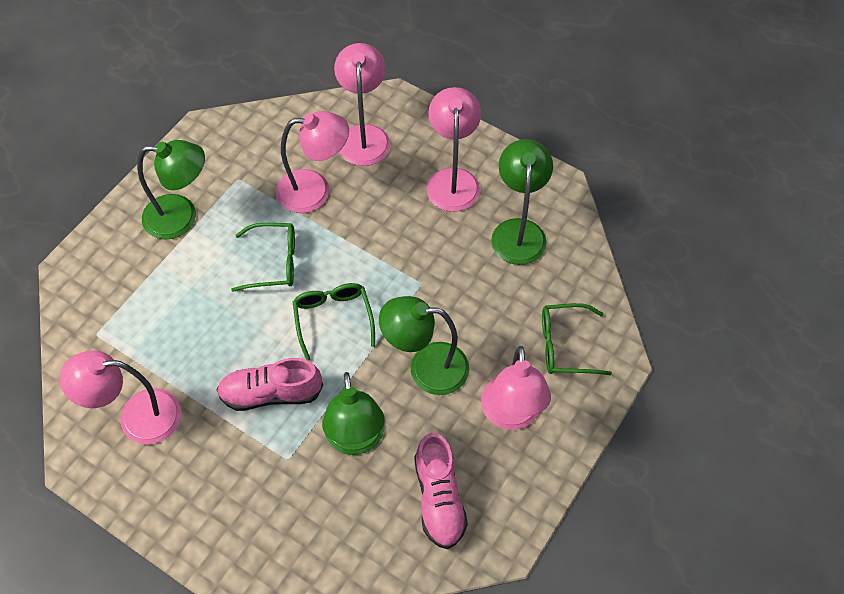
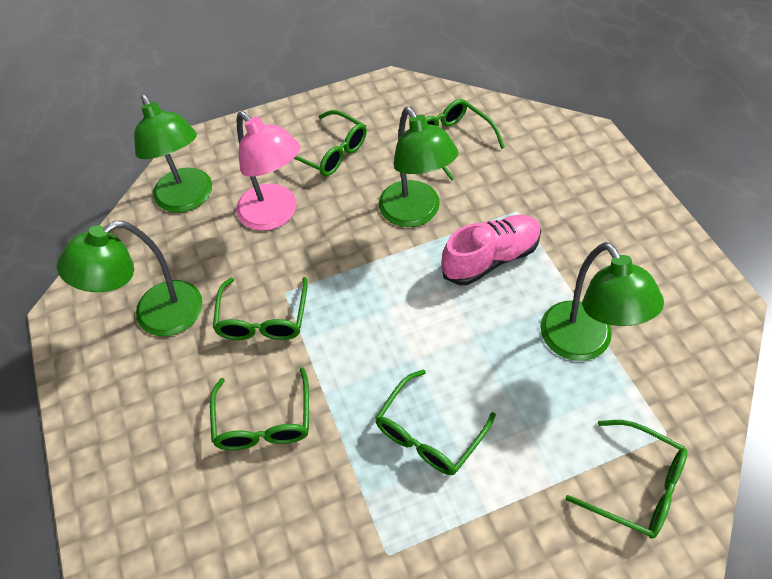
green glasses: 3 -> 6
pink lamp: 5 -> 1
pink shoe: 2 -> 1

